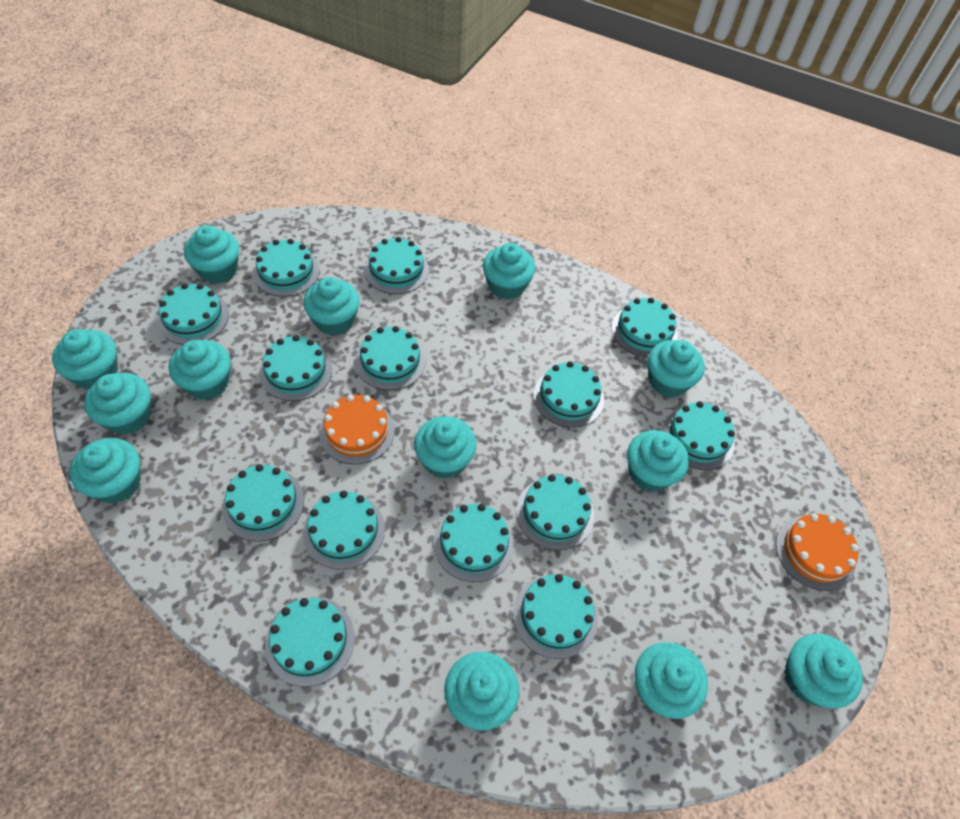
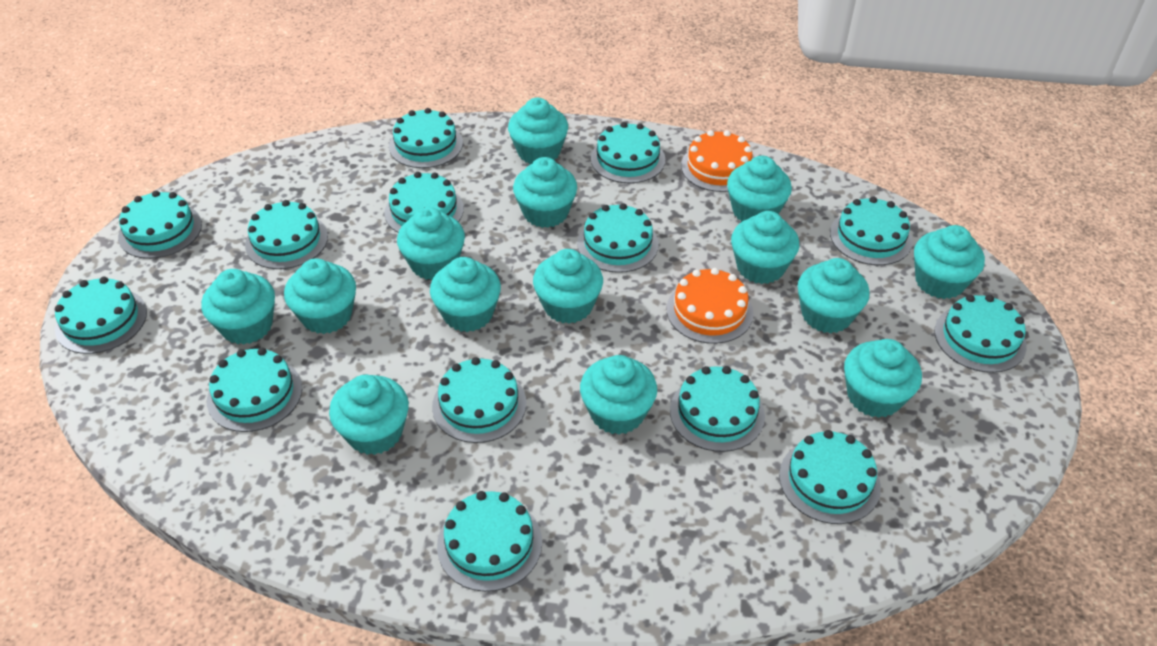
turquoise cupcake: 13 -> 14

